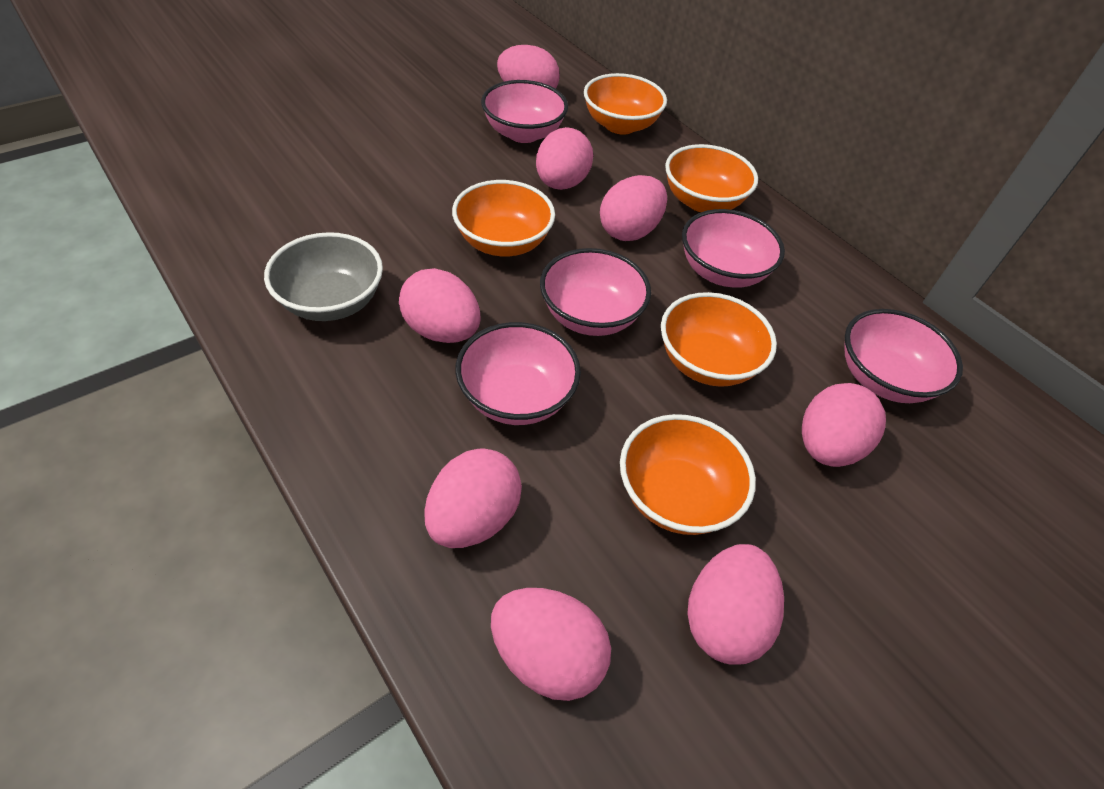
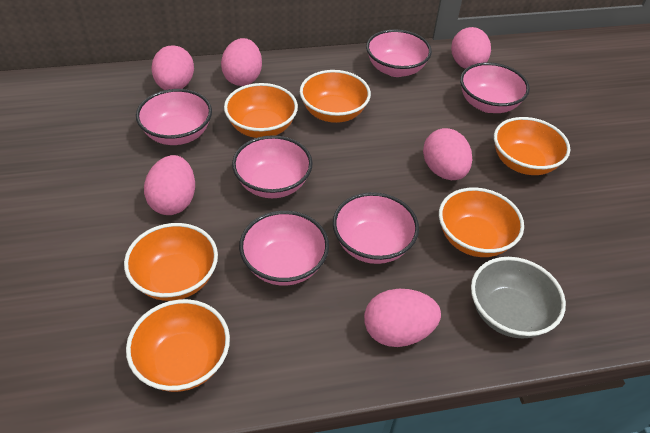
orange bowl: 5 -> 6
pink bowl: 5 -> 6
pink egg: 8 -> 6

